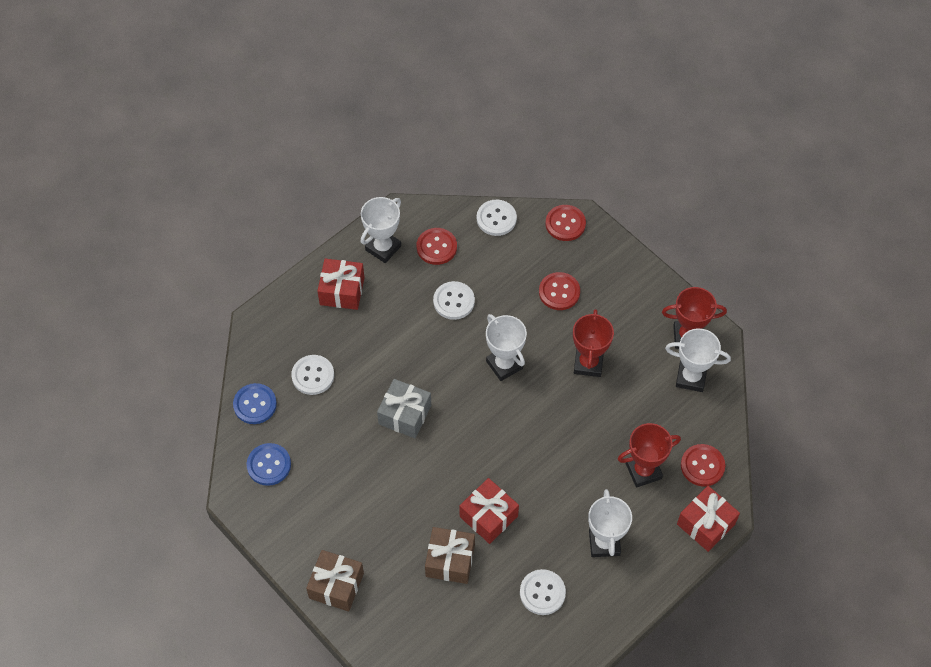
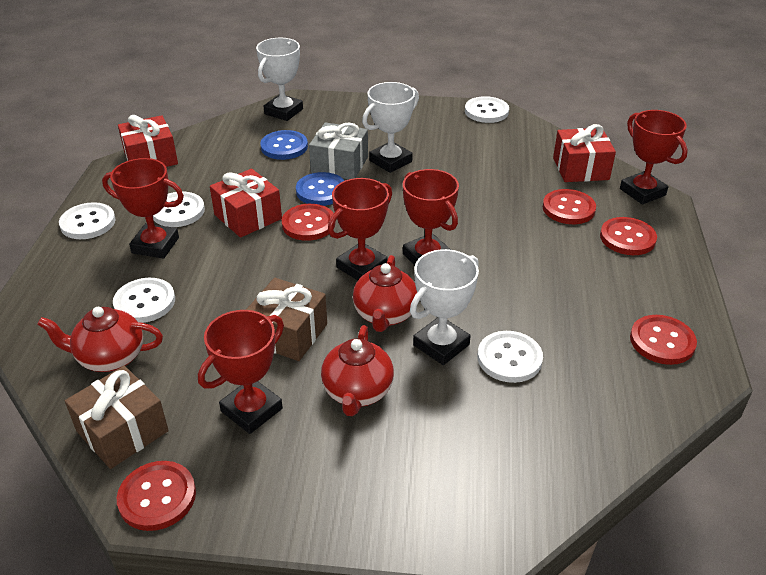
red button: 4 -> 5
red teapot: 0 -> 3
red trophy: 3 -> 5
white button: 4 -> 5
white trophy: 4 -> 3

